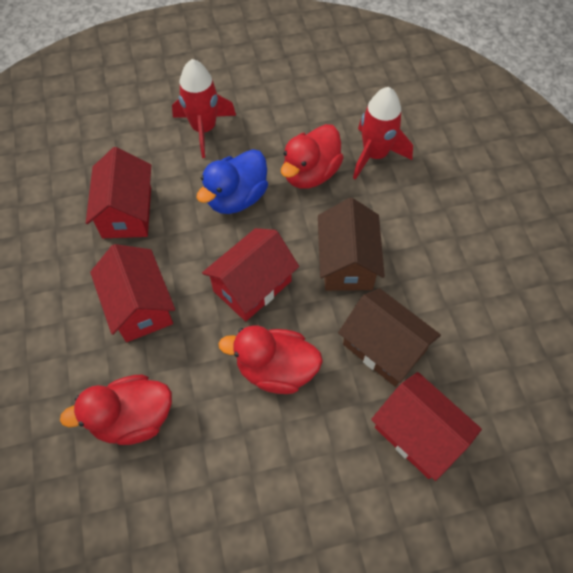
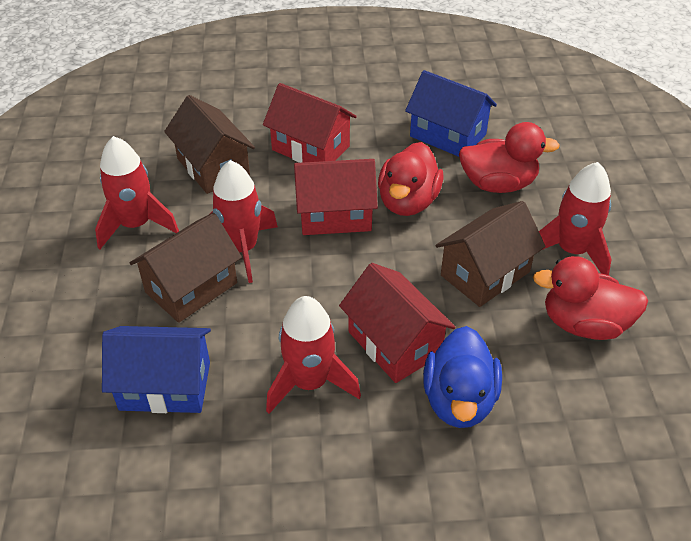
blue house: 0 -> 2
brown house: 2 -> 3
red house: 4 -> 3
red rocket: 2 -> 4

